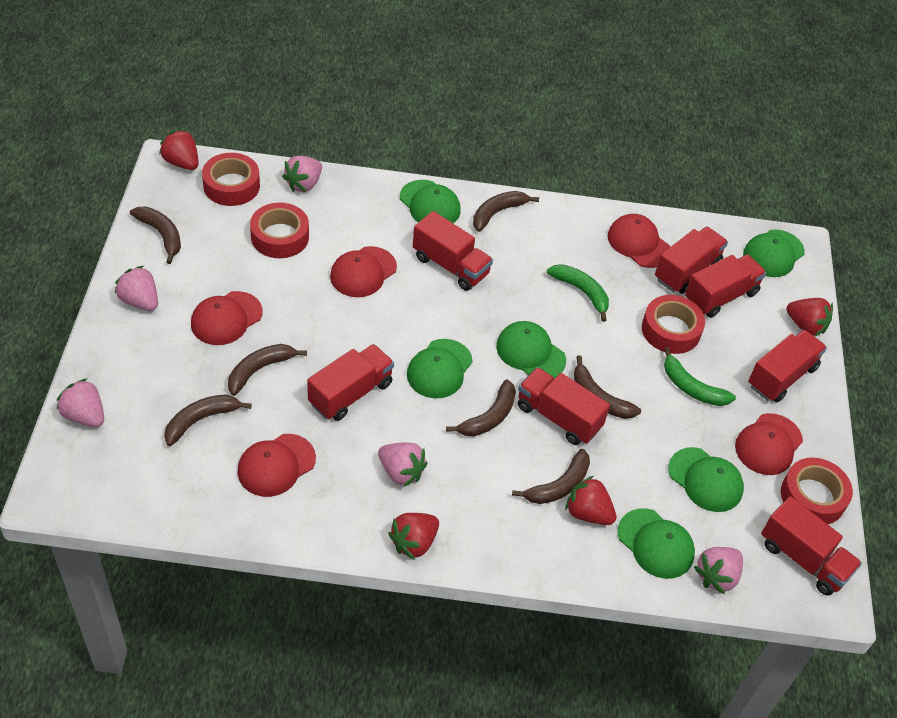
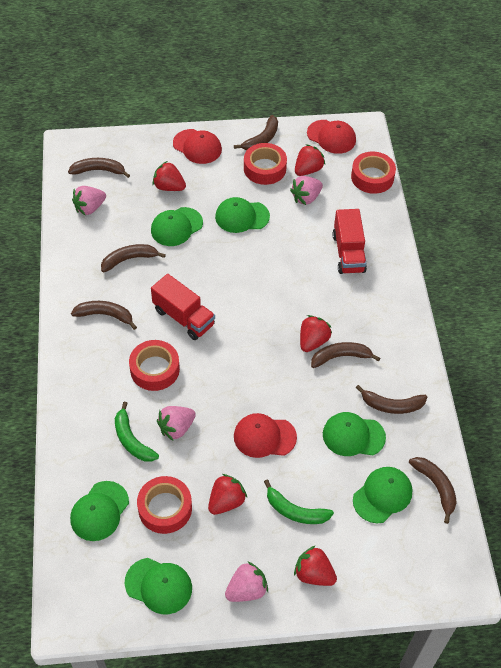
pink strawberry: 5 -> 4
red cap: 5 -> 3
red strawberry: 4 -> 5
red truck: 7 -> 2

